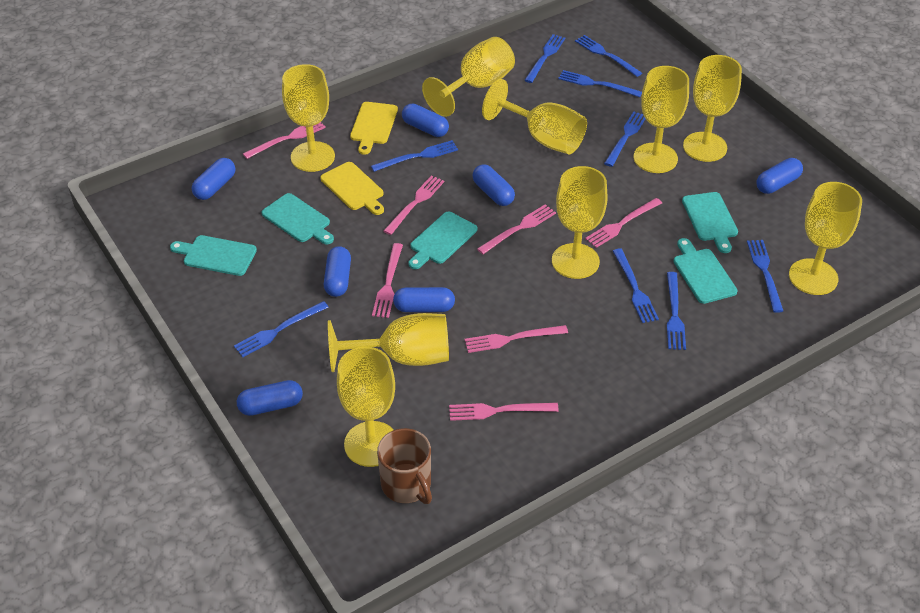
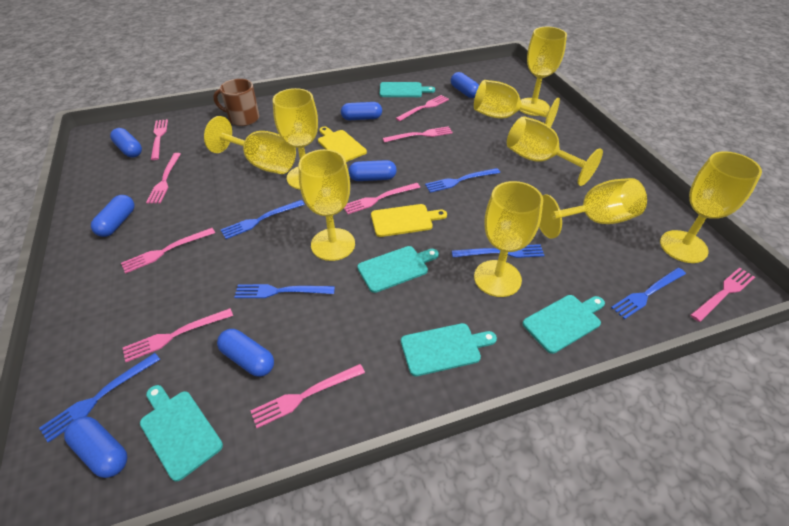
blue fork: 9 -> 6
pink fork: 7 -> 9

